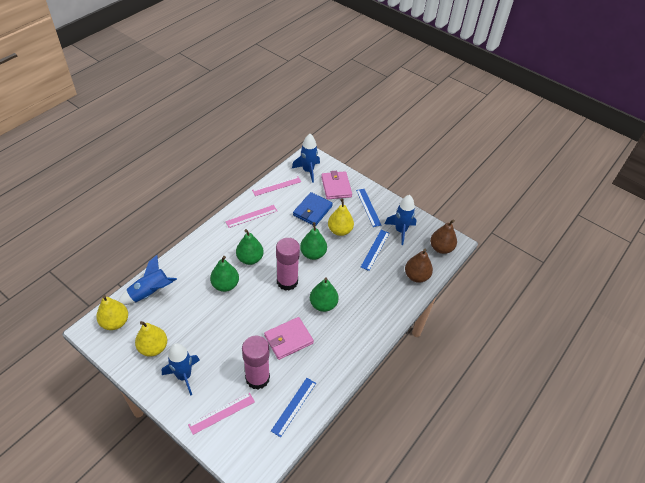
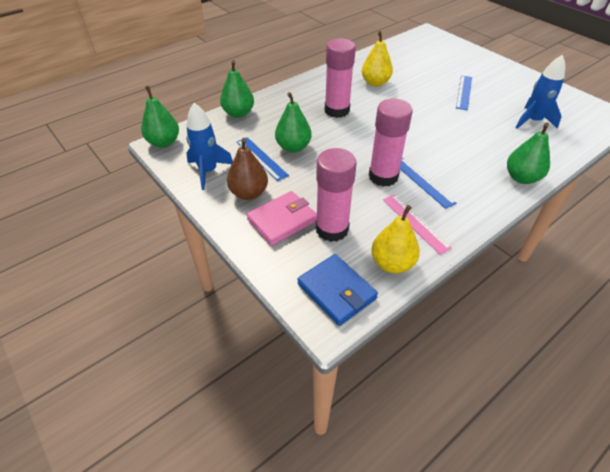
blue rocket: 4 -> 2
brown pear: 2 -> 1
pink glue stick: 2 -> 3
pink ruler: 3 -> 1
pink wallet: 2 -> 1
yellow pear: 3 -> 2

